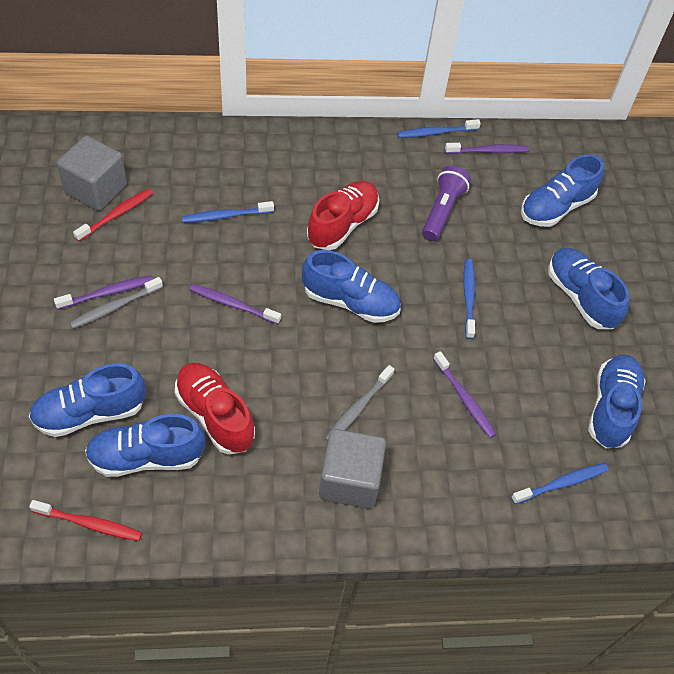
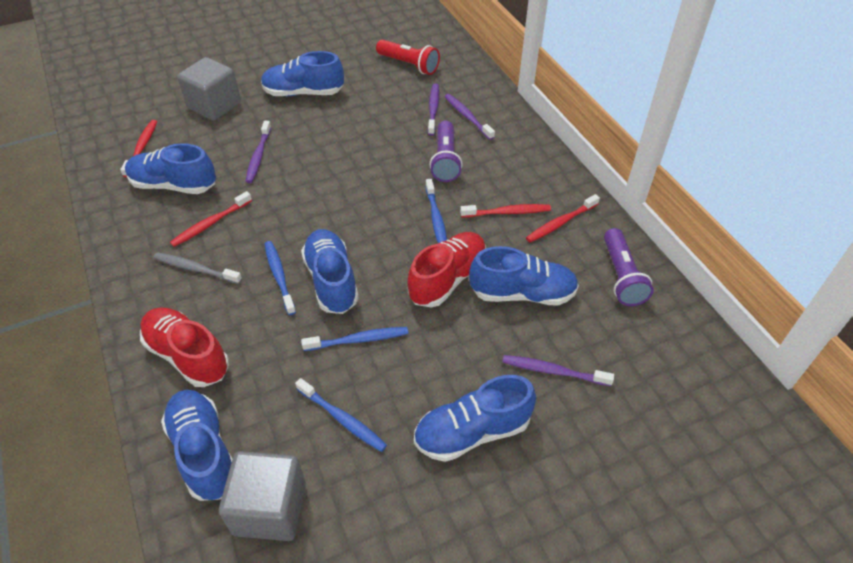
grey toothbrush: 2 -> 1
purple flashlight: 1 -> 2
red flashlight: 0 -> 1
red toothbrush: 2 -> 4

